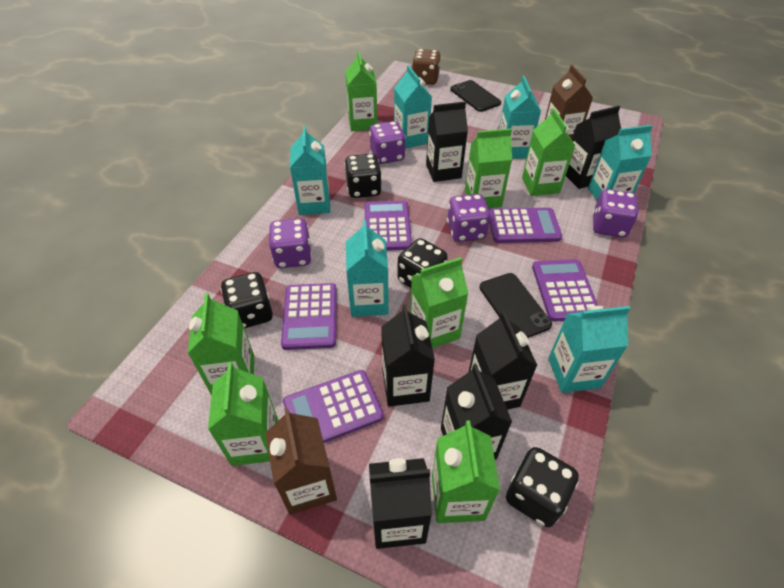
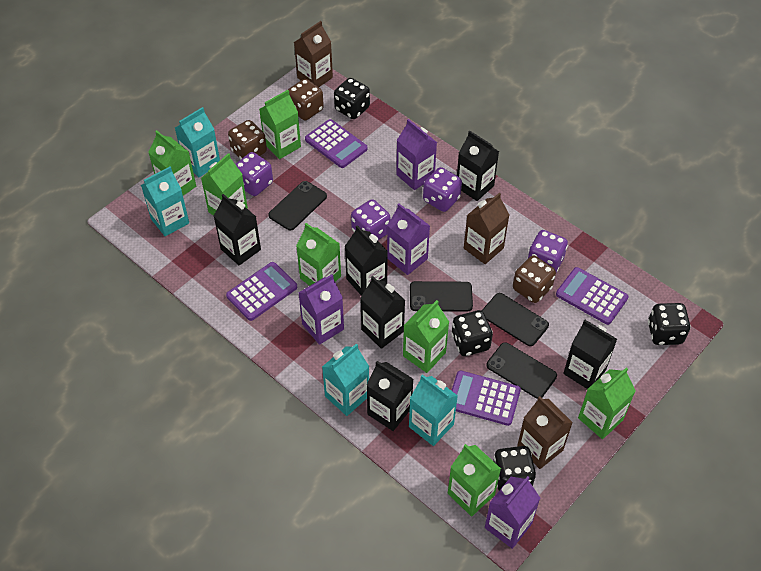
black phone: 2 -> 4
brown carton: 2 -> 3
brown dice: 1 -> 3
purple calculator: 5 -> 4
purple carton: 0 -> 4
turquoise carton: 6 -> 4

